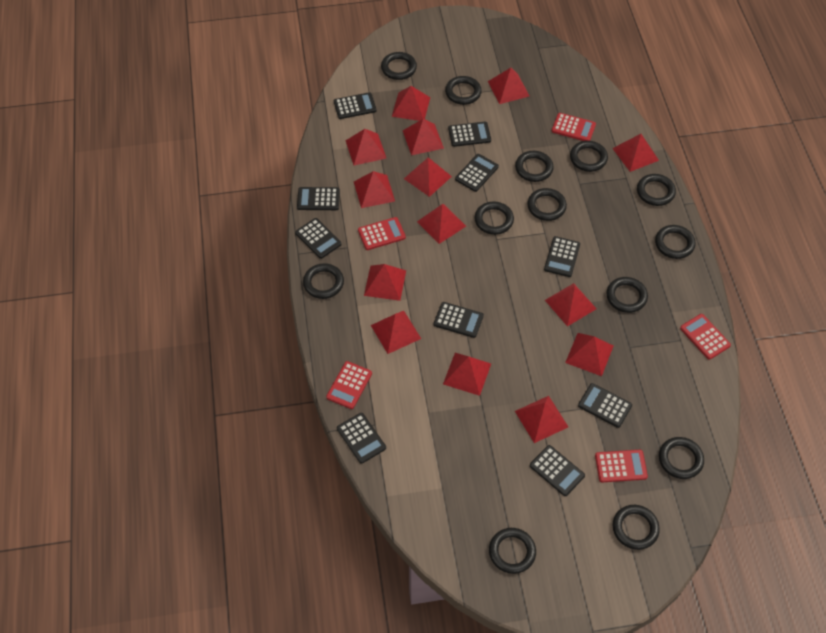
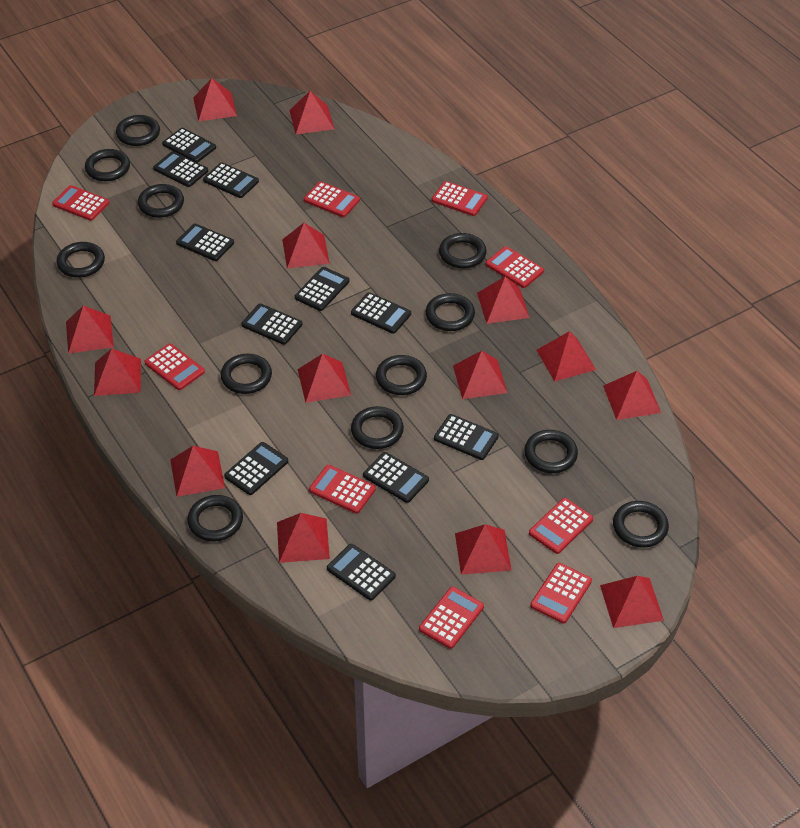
black calculator: 10 -> 11
black ring: 13 -> 12
red calculator: 5 -> 9

